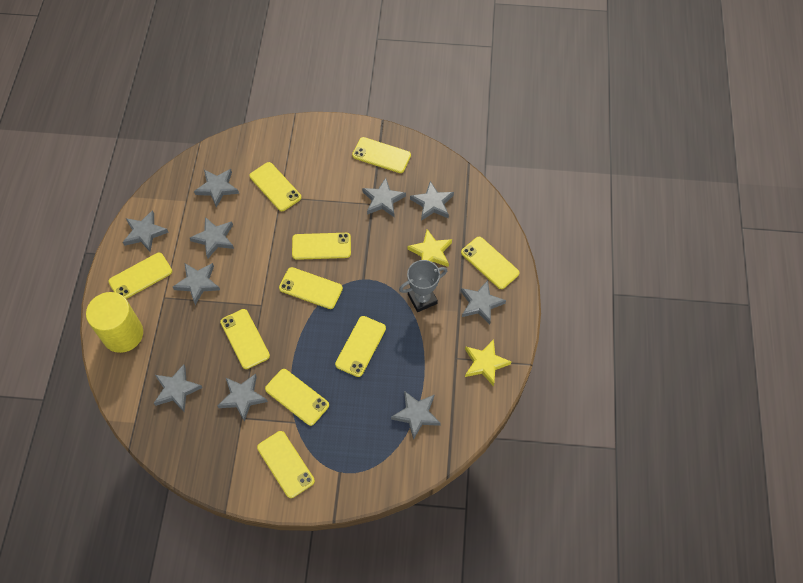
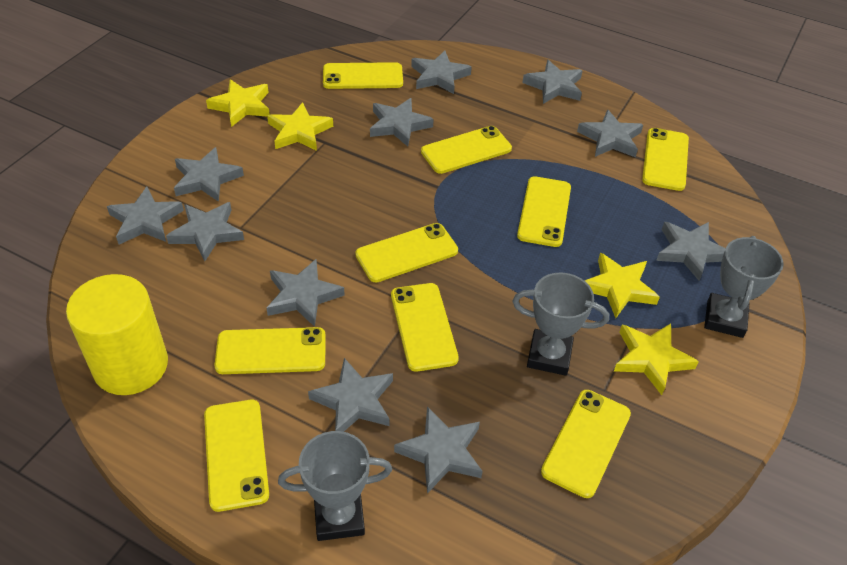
grey star: 10 -> 11
grey trophy: 1 -> 3
yellow phone: 10 -> 9
yellow star: 2 -> 4

